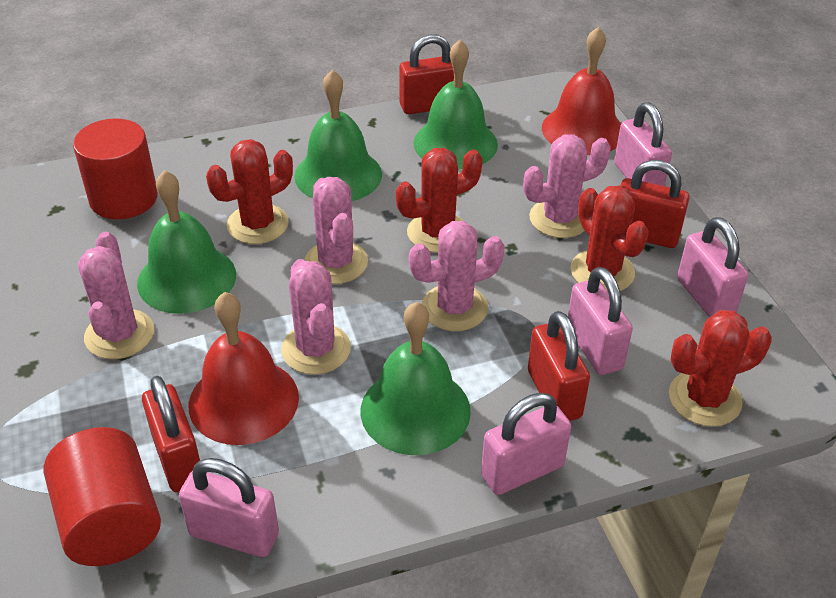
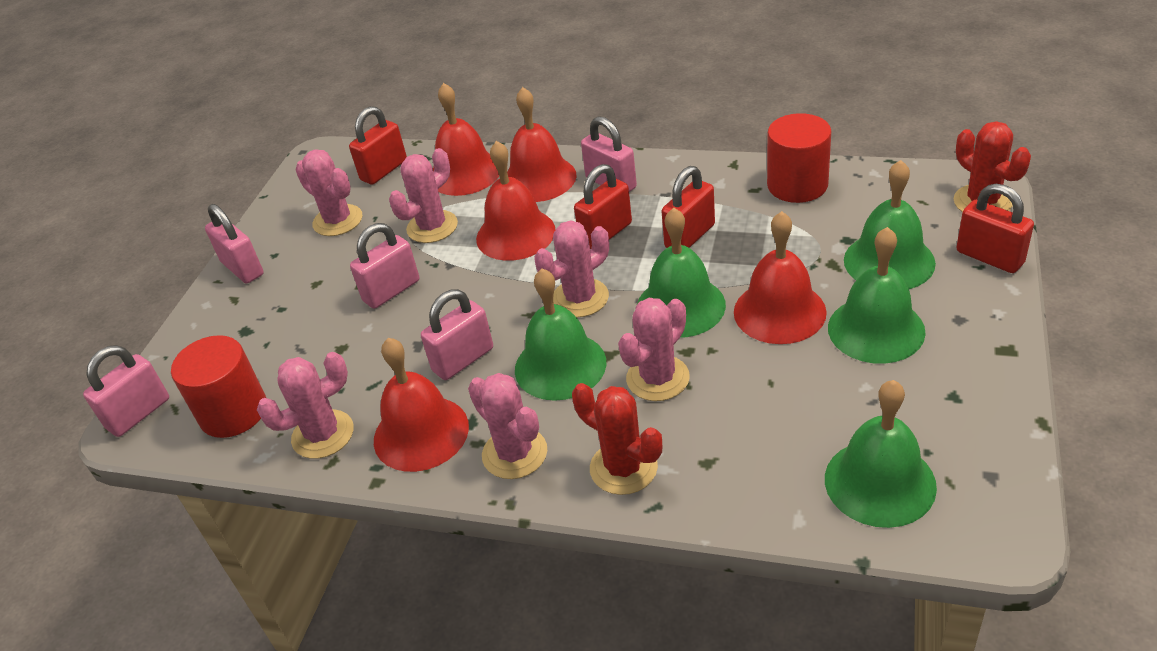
green bell: 4 -> 5
pink cactus: 5 -> 6
red bell: 2 -> 5
red cactus: 4 -> 2

